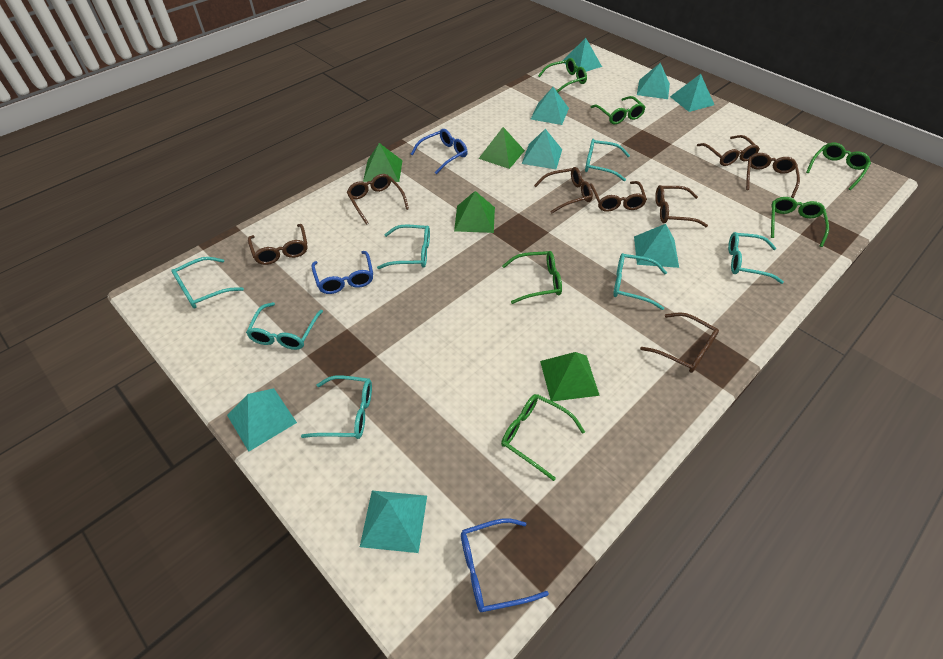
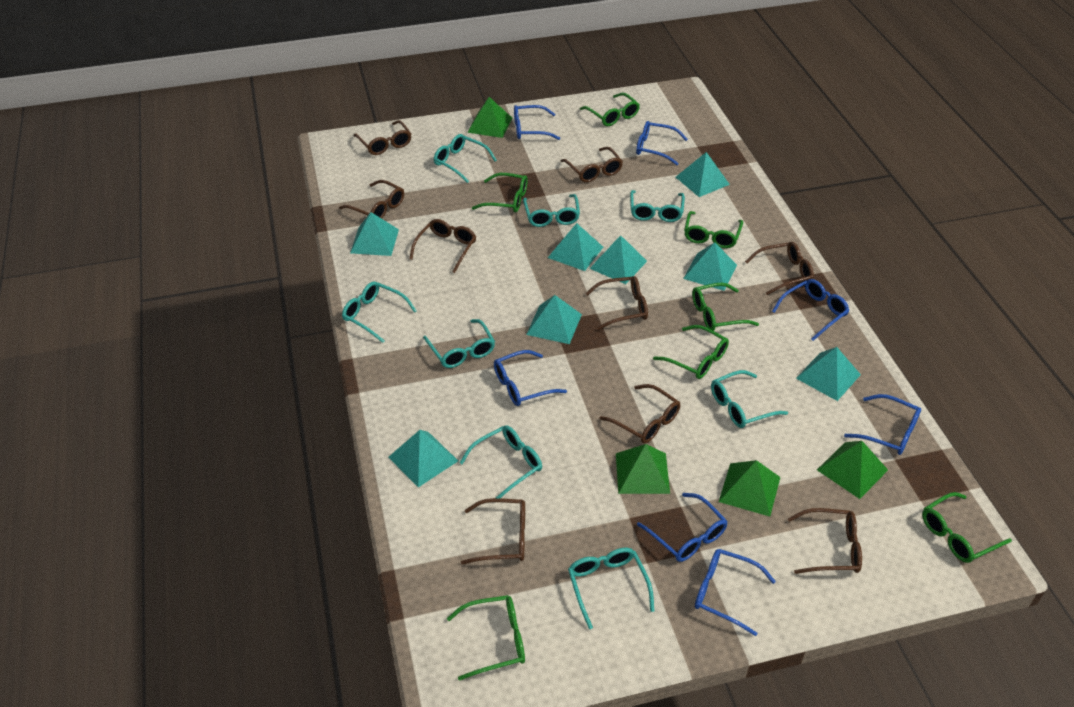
blue glasses: 3 -> 7
brown glasses: 8 -> 9
green glasses: 6 -> 7
turquoise glasses: 7 -> 8

